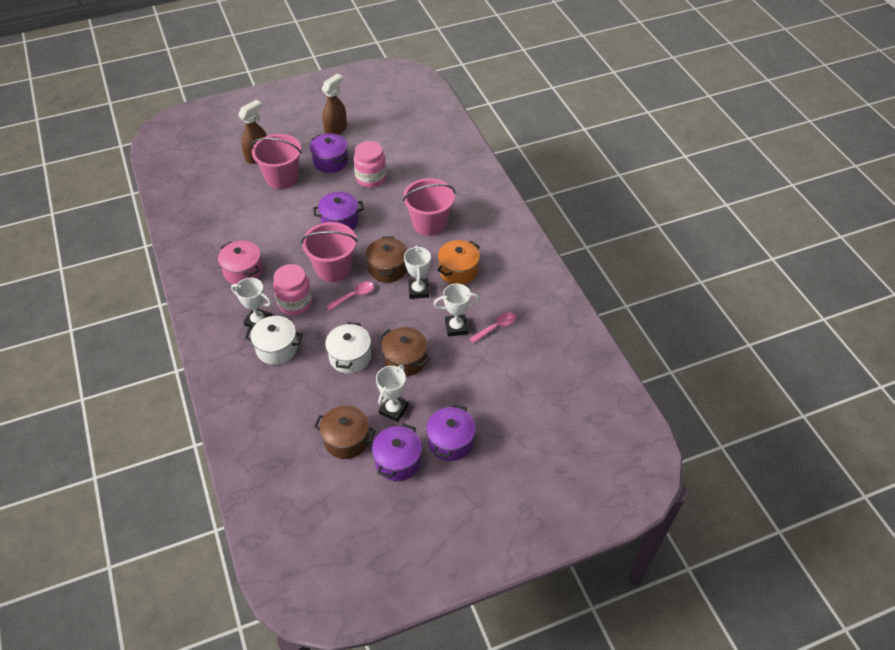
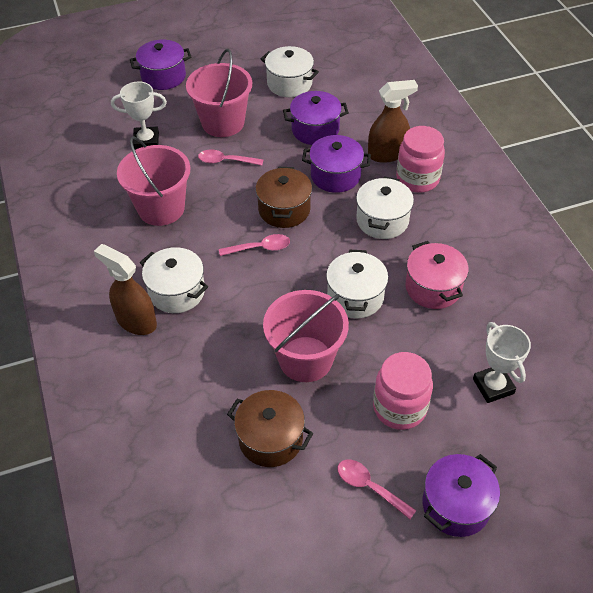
brown pot: 3 -> 2
orange pot: 1 -> 0
pink spoon: 2 -> 3
white pot: 2 -> 4
white trophy: 4 -> 2

